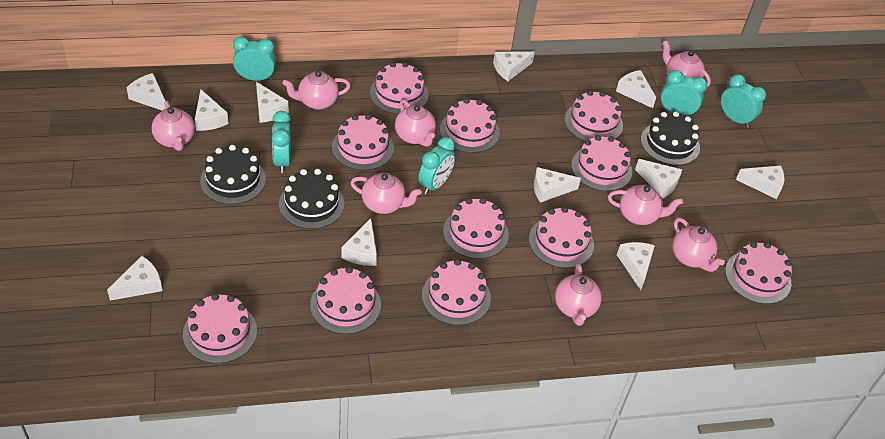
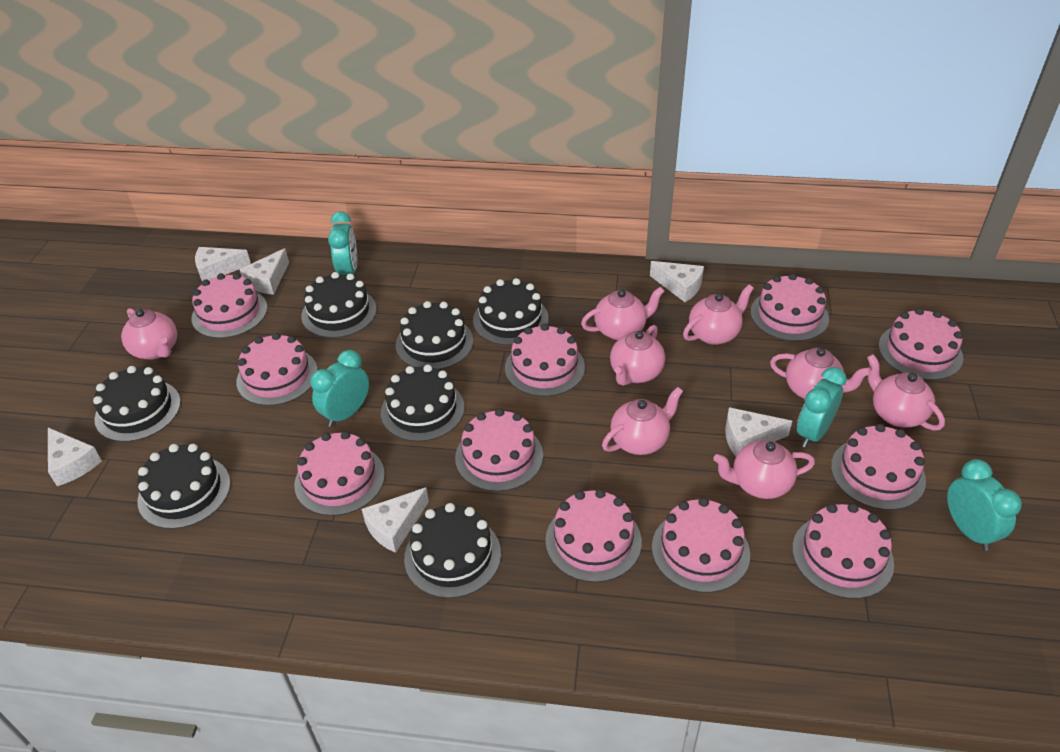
black cake: 3 -> 7
turquoise clock: 5 -> 4
white cheese: 11 -> 6

